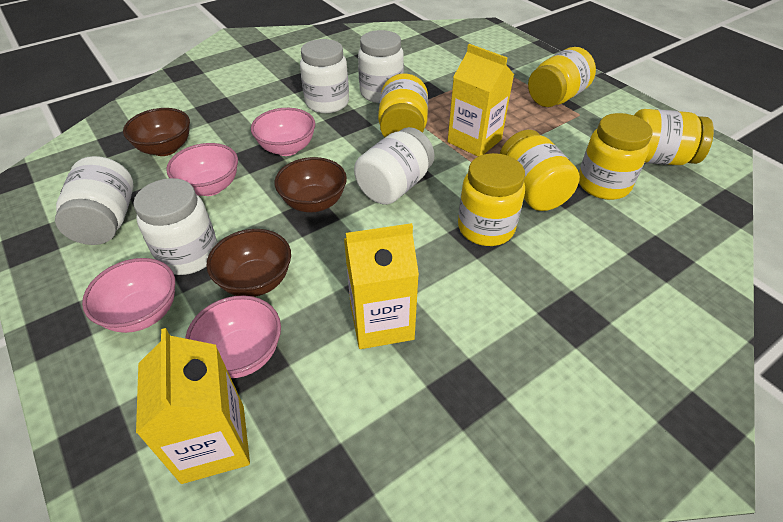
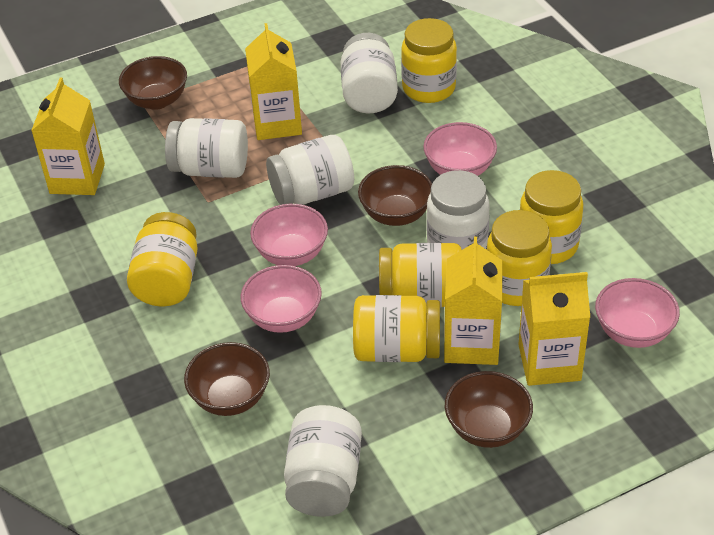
brown bowl: 3 -> 4
yellow carton: 3 -> 4

